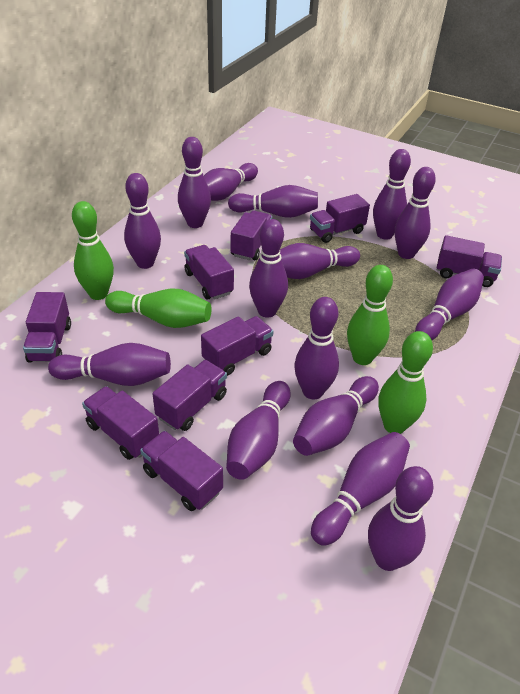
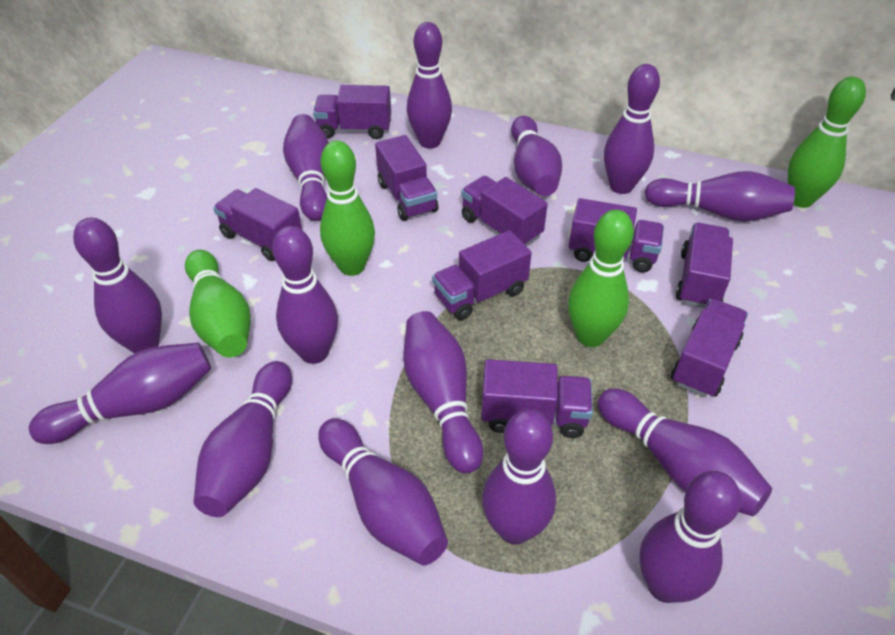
purple bowling pin: 15 -> 14

